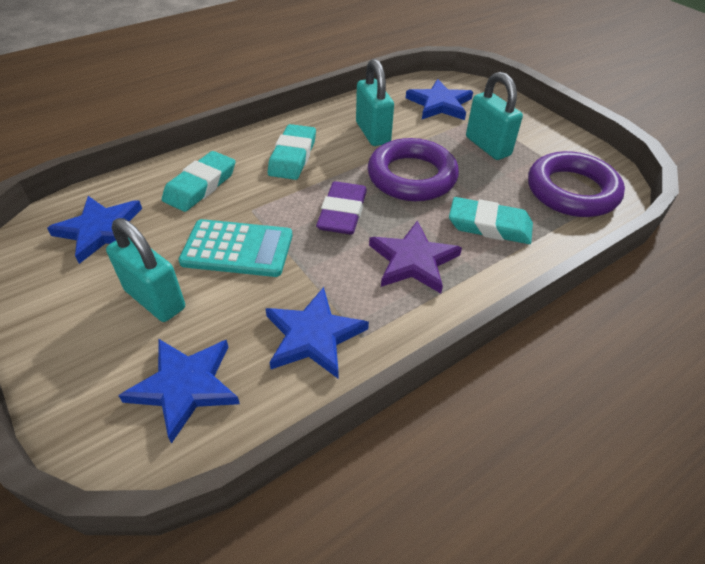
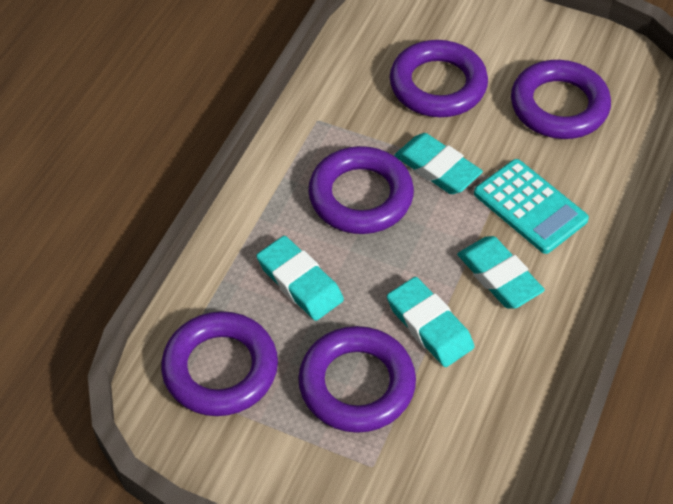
blue star: 4 -> 0
purple eraser: 1 -> 0
purple ring: 2 -> 5
purple star: 1 -> 0
turquoise eraser: 3 -> 4
turquoise padlock: 3 -> 0

